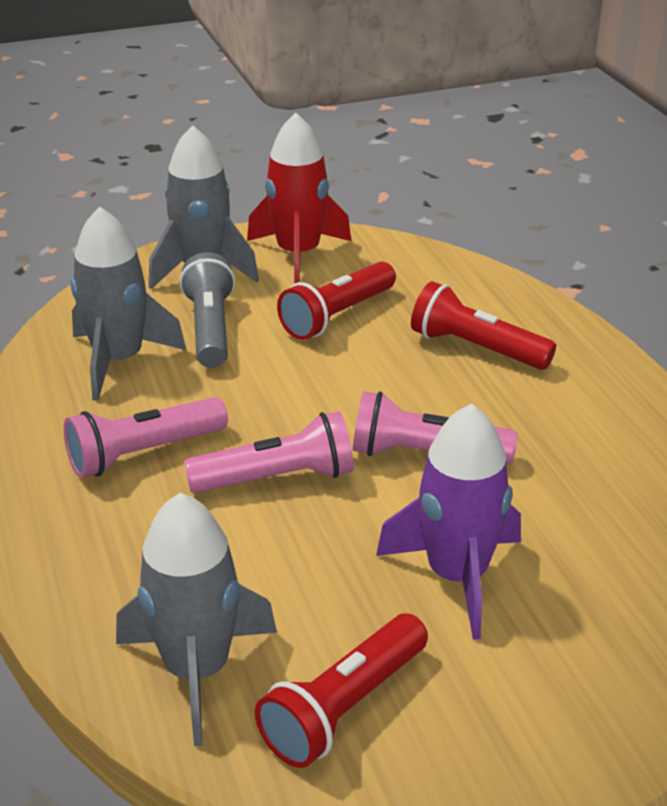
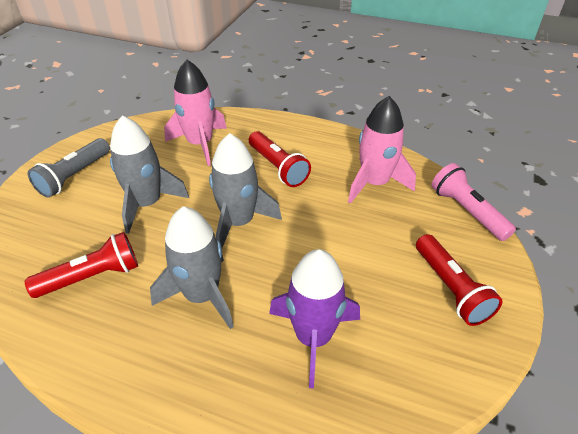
pink flashlight: 3 -> 1
pink rocket: 0 -> 2
red rocket: 1 -> 0

